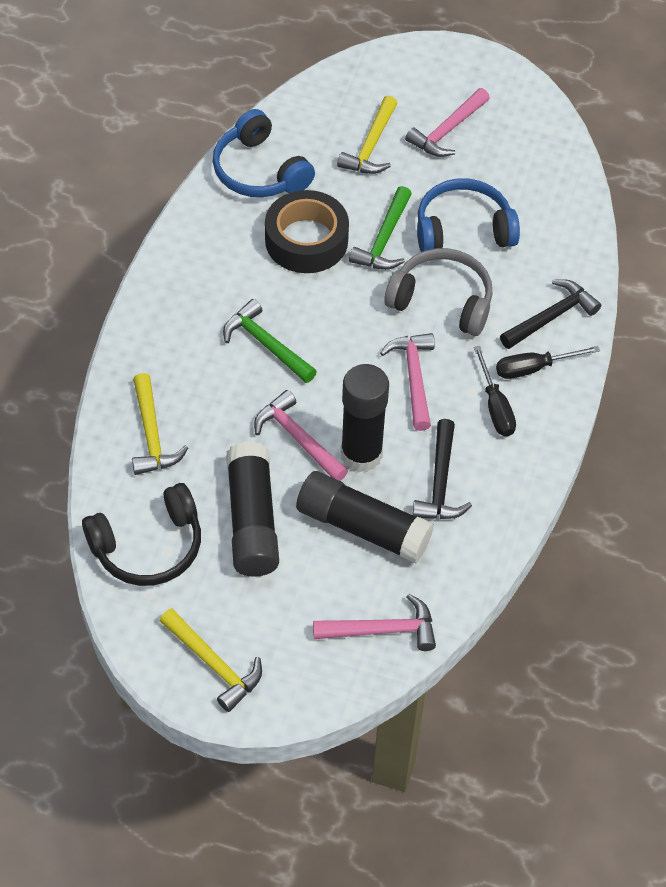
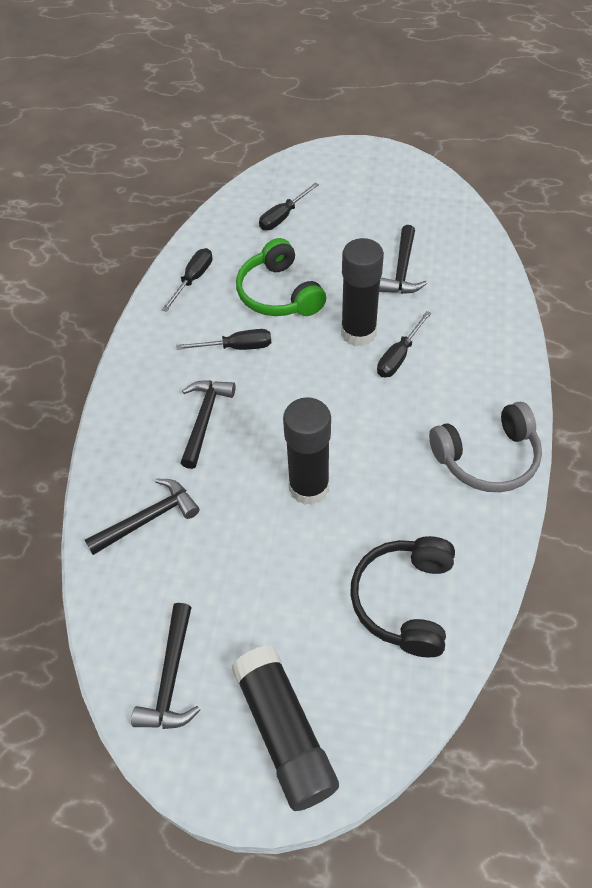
black hammer: 2 -> 4
black screwdriver: 2 -> 4
black tape: 1 -> 0
blue headphones: 2 -> 0
green hammer: 2 -> 0
green headphones: 0 -> 1
pink hammer: 4 -> 0
yellow hammer: 3 -> 0

